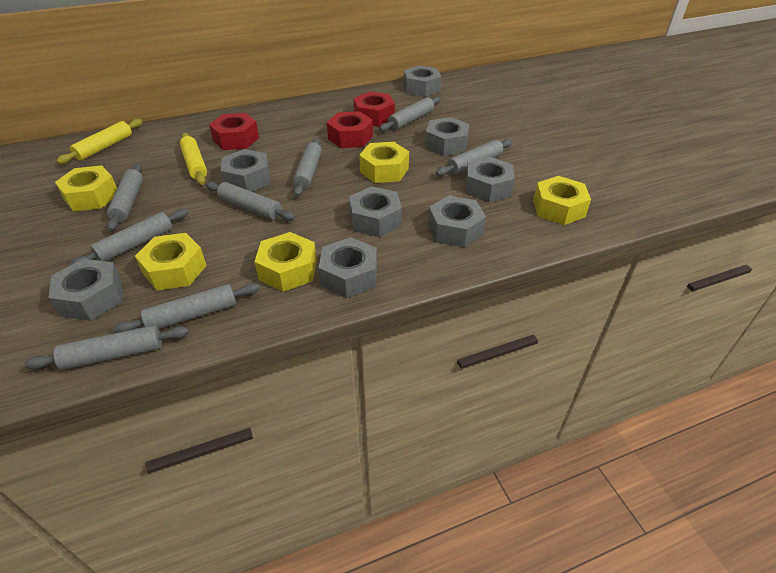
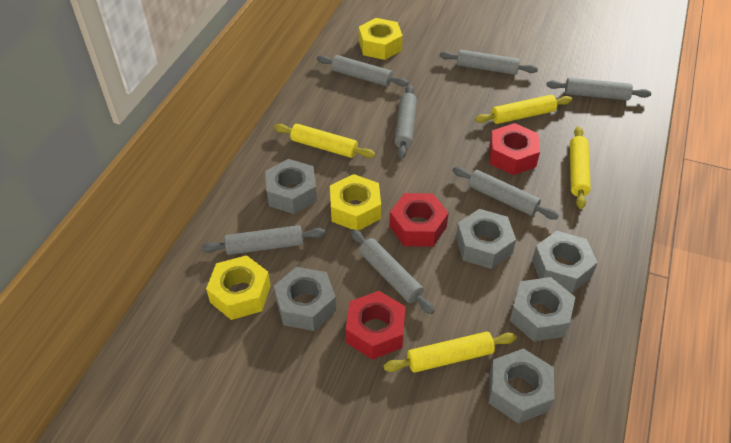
grey nut: 8 -> 6
grey rolling pin: 8 -> 7
yellow nut: 5 -> 3
yellow rolling pin: 2 -> 4

